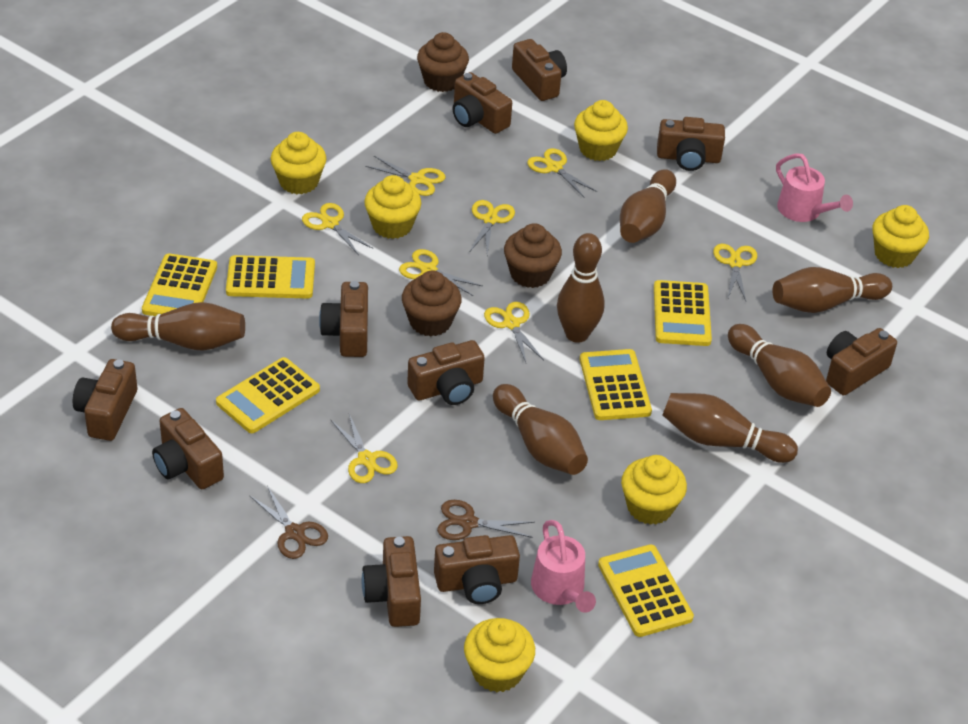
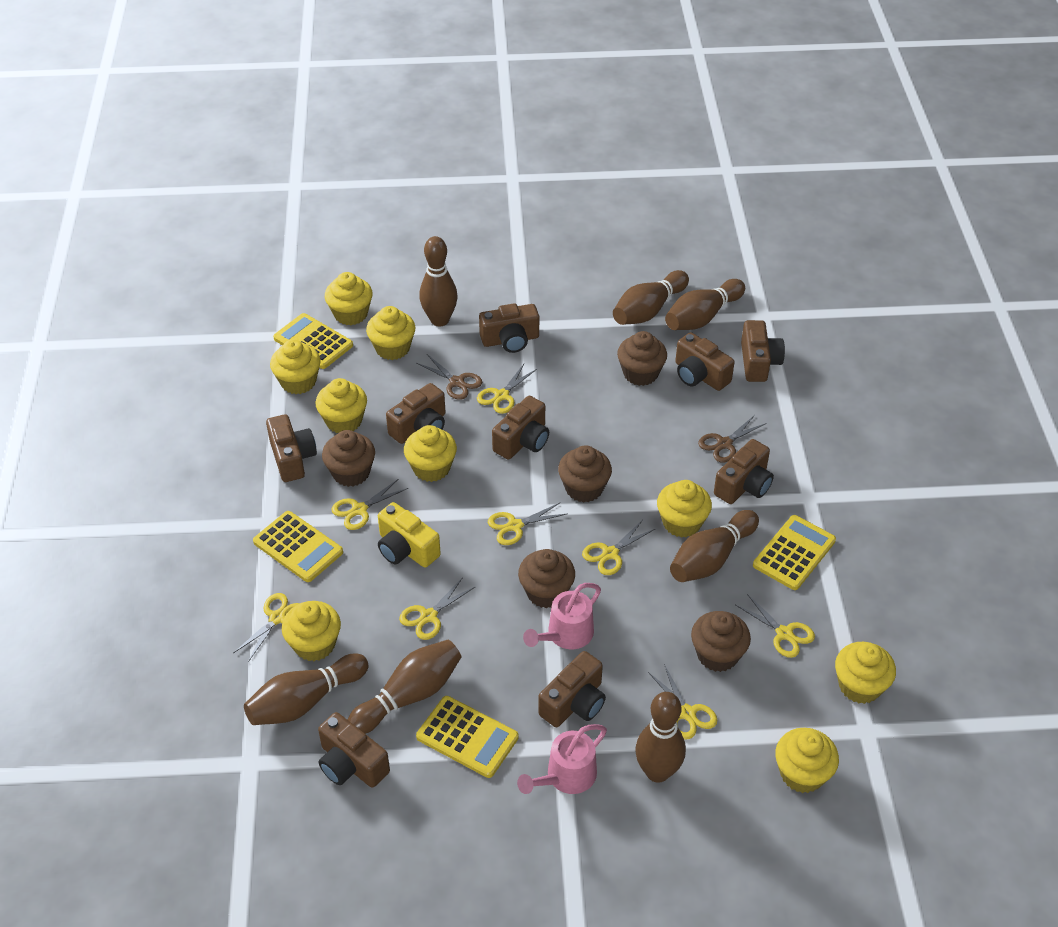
brown camera: 10 -> 9
brown cupcake: 3 -> 5
yellow calculator: 6 -> 4
yellow camera: 0 -> 1
yellow cupcake: 6 -> 9

